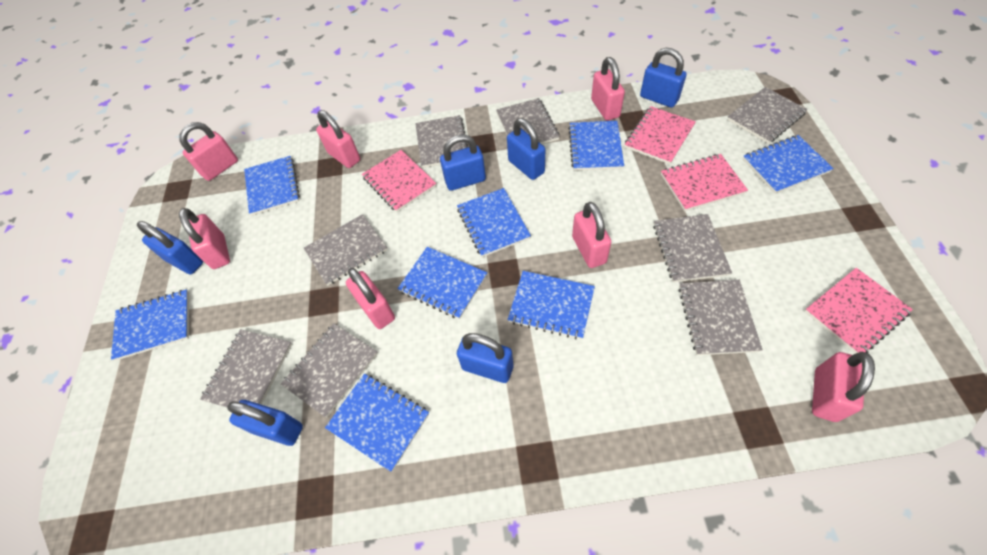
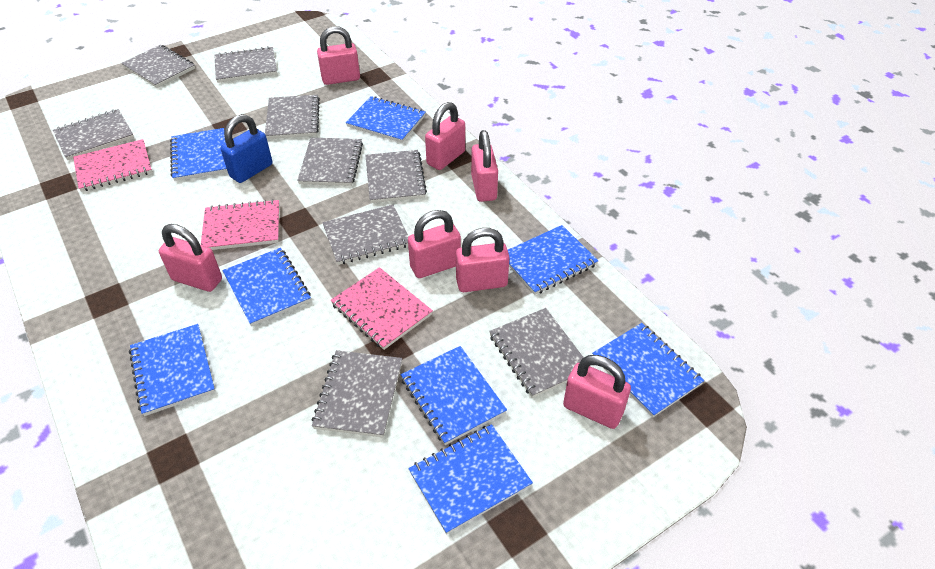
blue padlock: 6 -> 1
grey notebook: 8 -> 9
pink notebook: 4 -> 3

